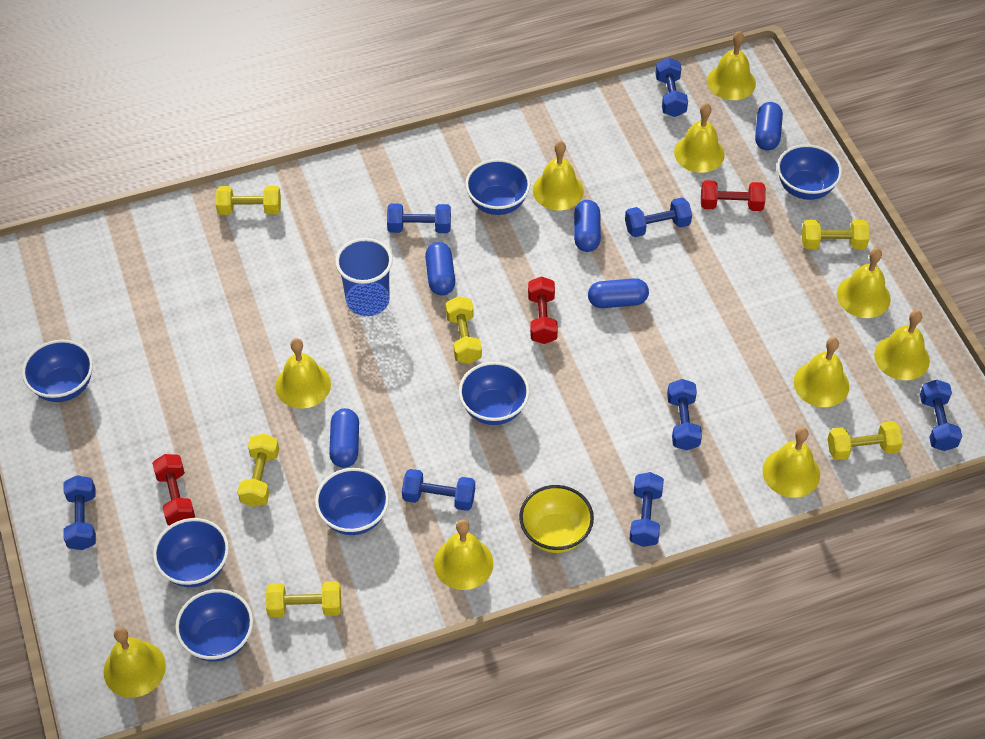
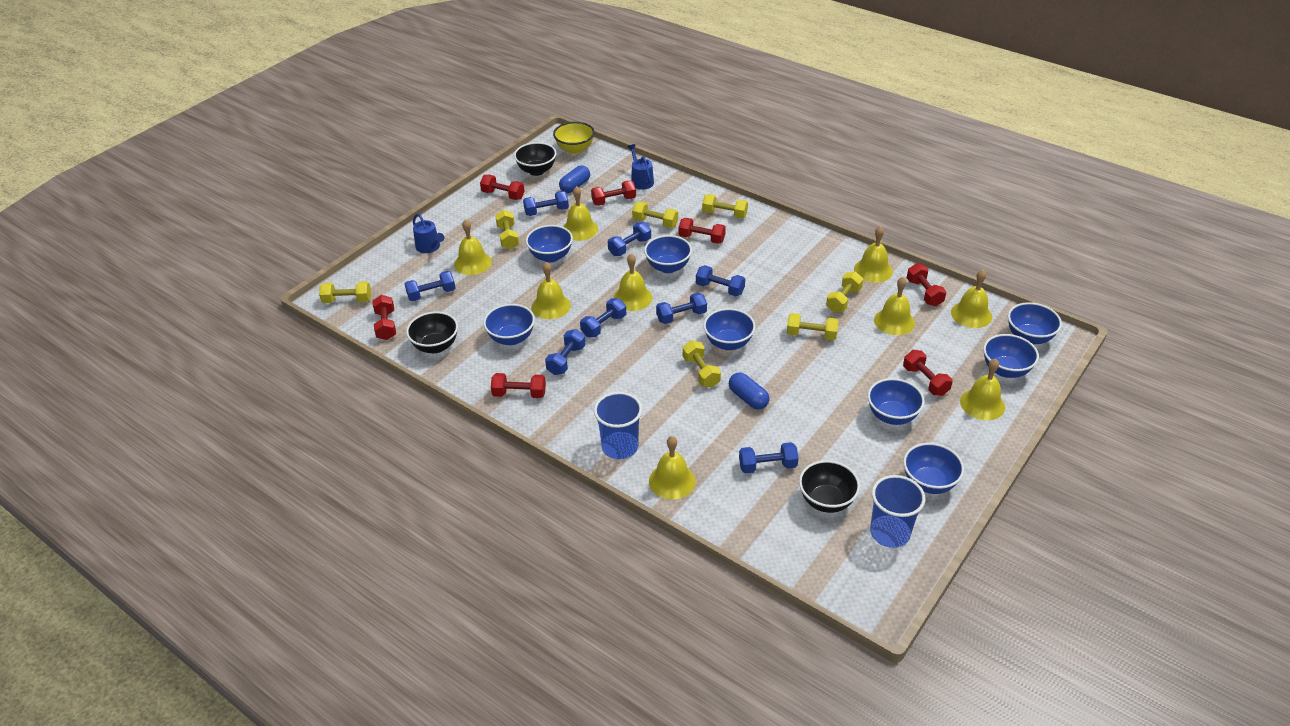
black bowl: 0 -> 3
blue bowl: 7 -> 8
blue capsule: 5 -> 2
blue cup: 1 -> 2
blue watering can: 0 -> 2
red dumbbell: 3 -> 7
yellow bell: 10 -> 9
yellow dumbbell: 6 -> 7

